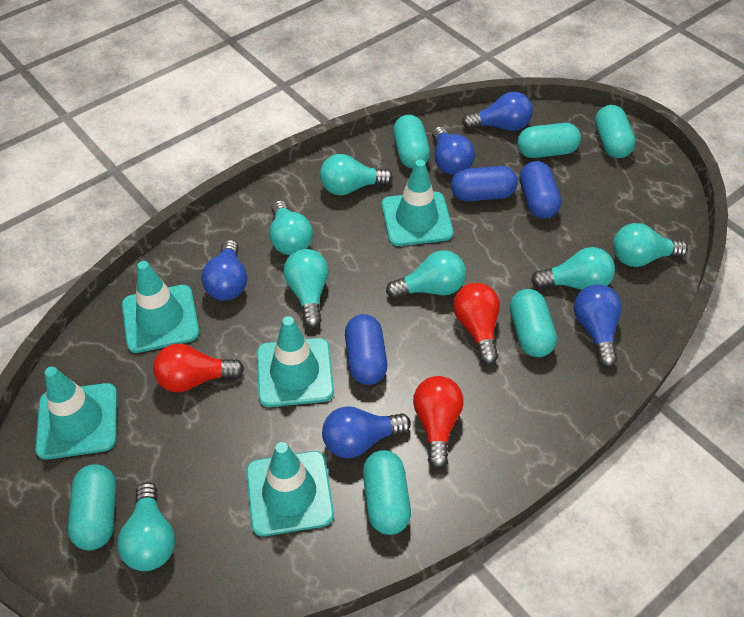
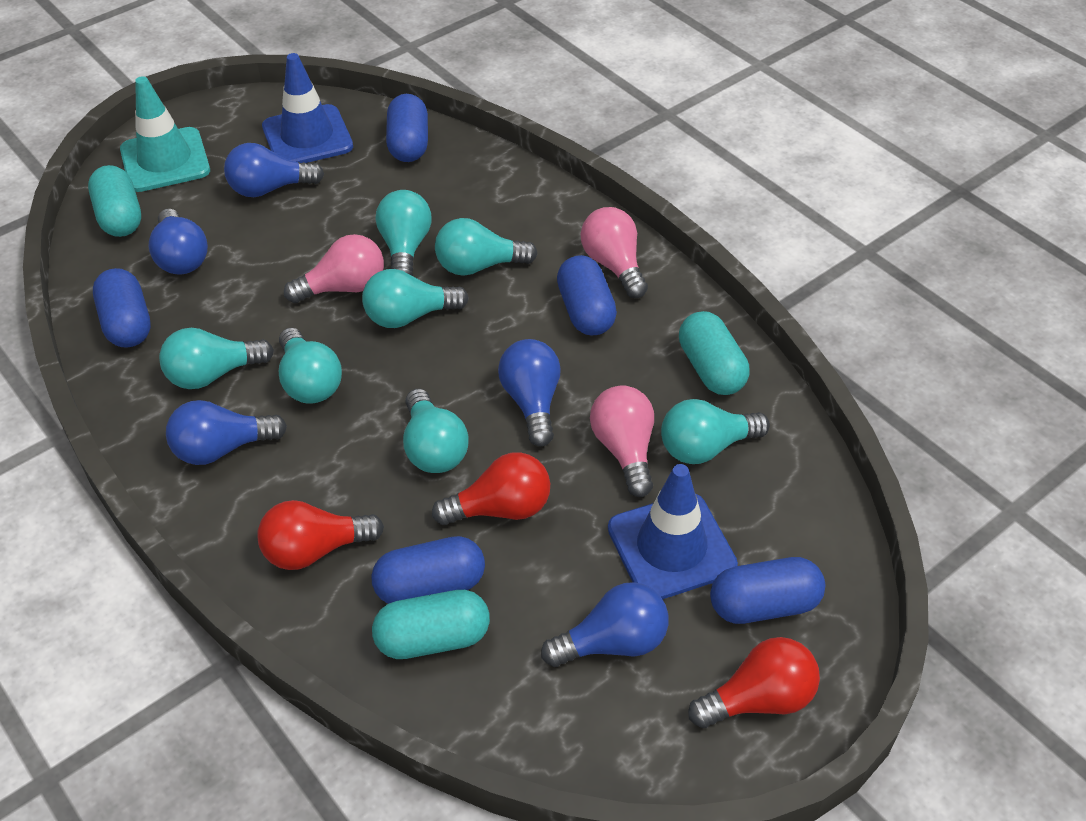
blue capsule: 3 -> 5
blue traffic cone: 0 -> 2
pink light bulb: 0 -> 3
turquoise capsule: 6 -> 3
turquoise traffic cone: 5 -> 1

